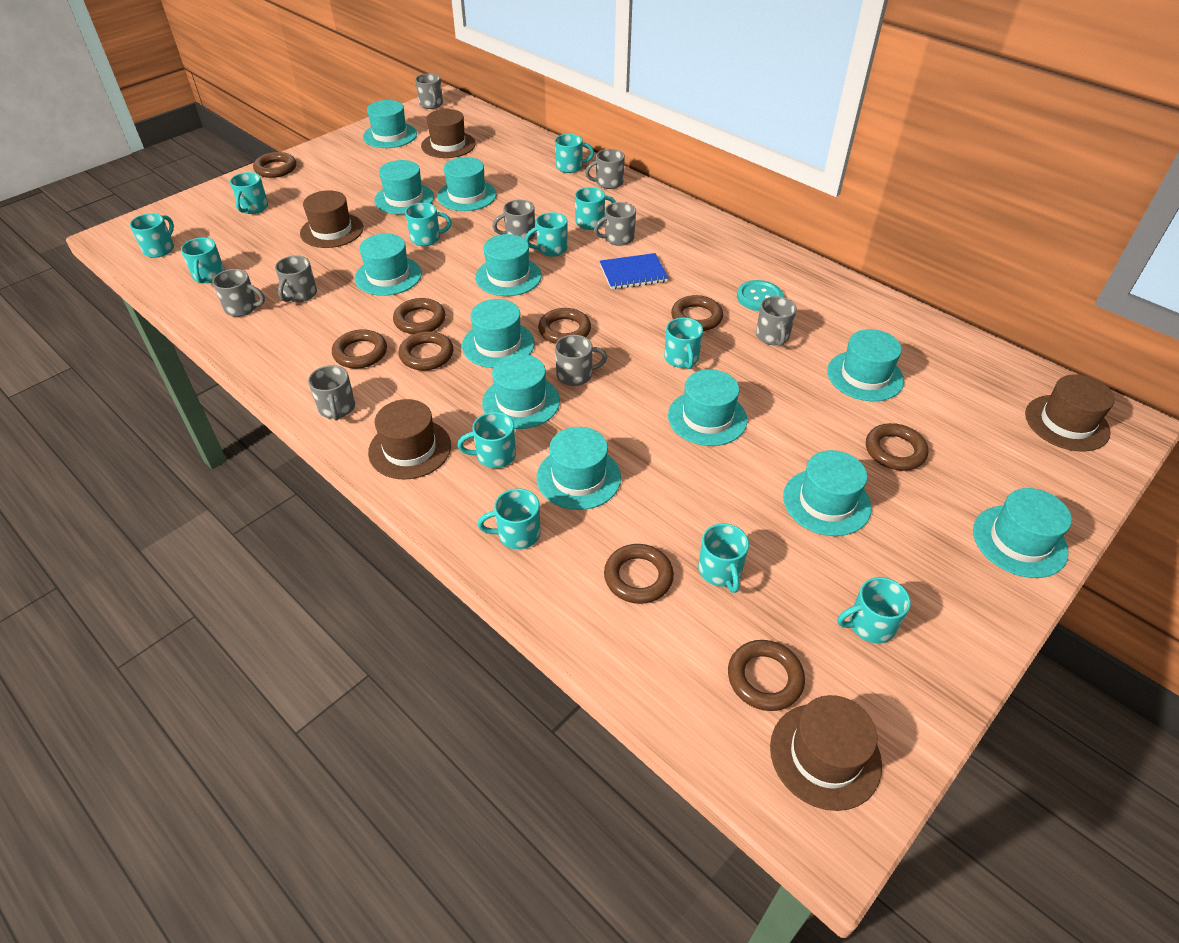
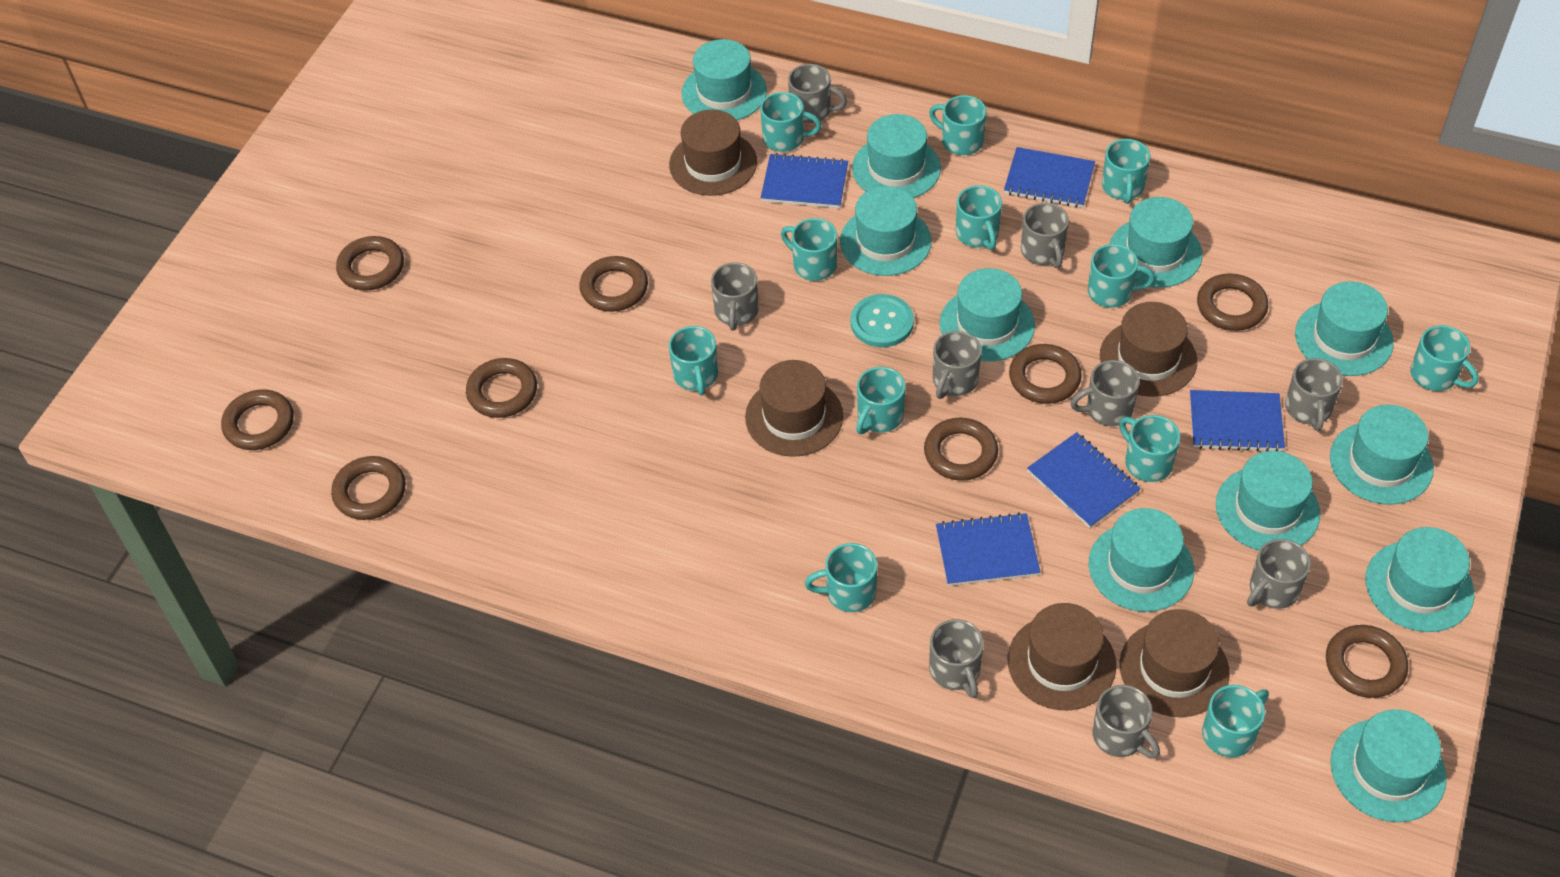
blue notebook: 1 -> 5
turquoise hat: 12 -> 11

